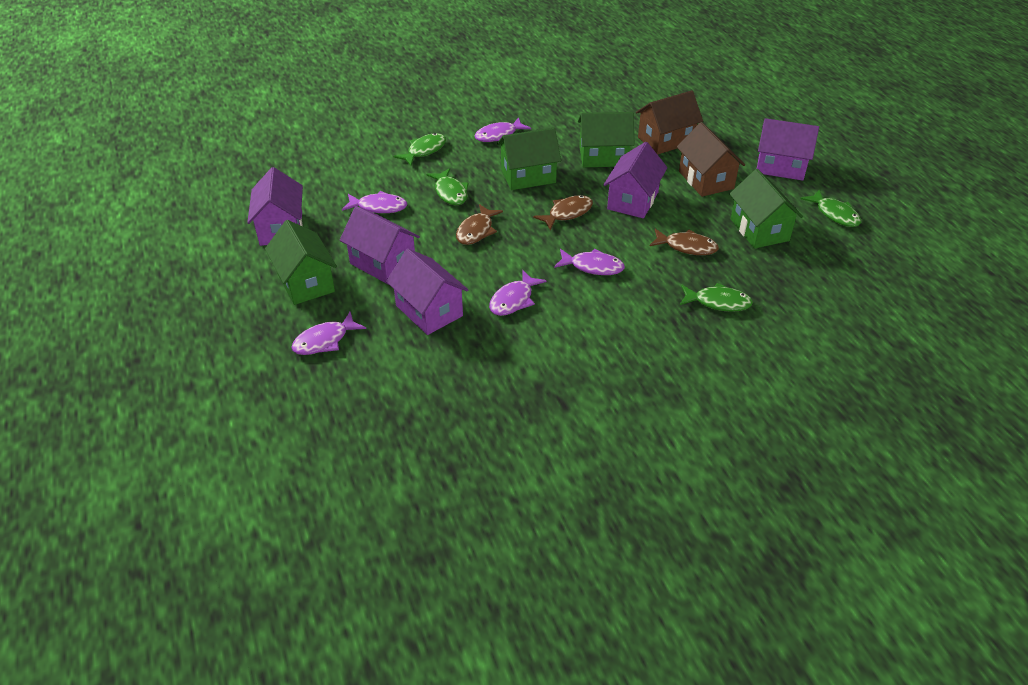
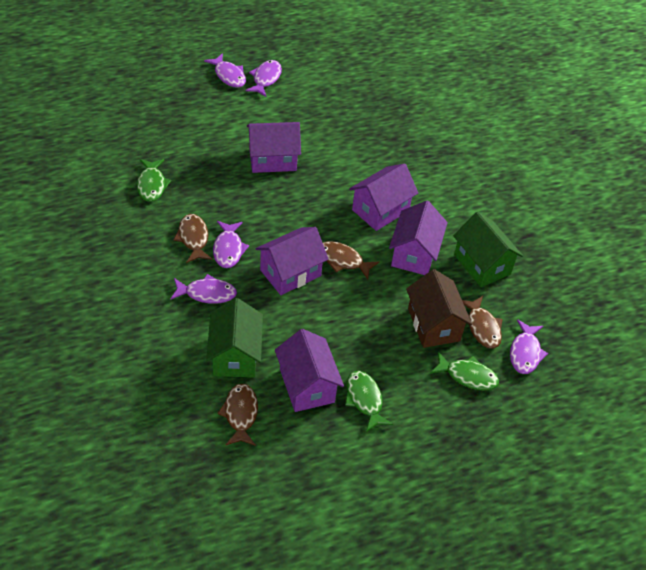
brown fish: 3 -> 4
brown house: 2 -> 1
green fish: 4 -> 3
green house: 4 -> 2

